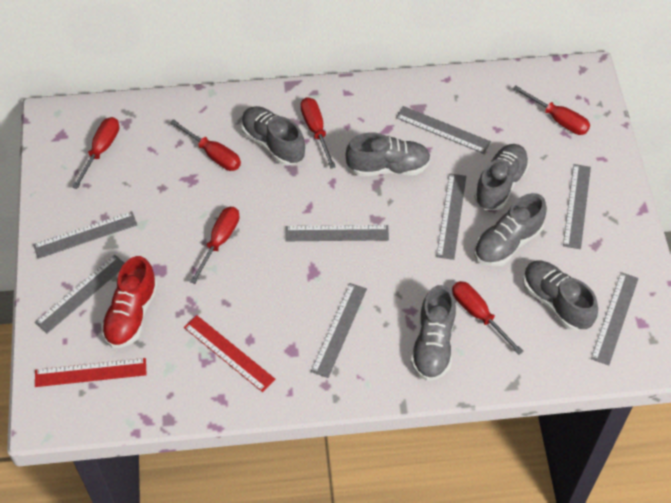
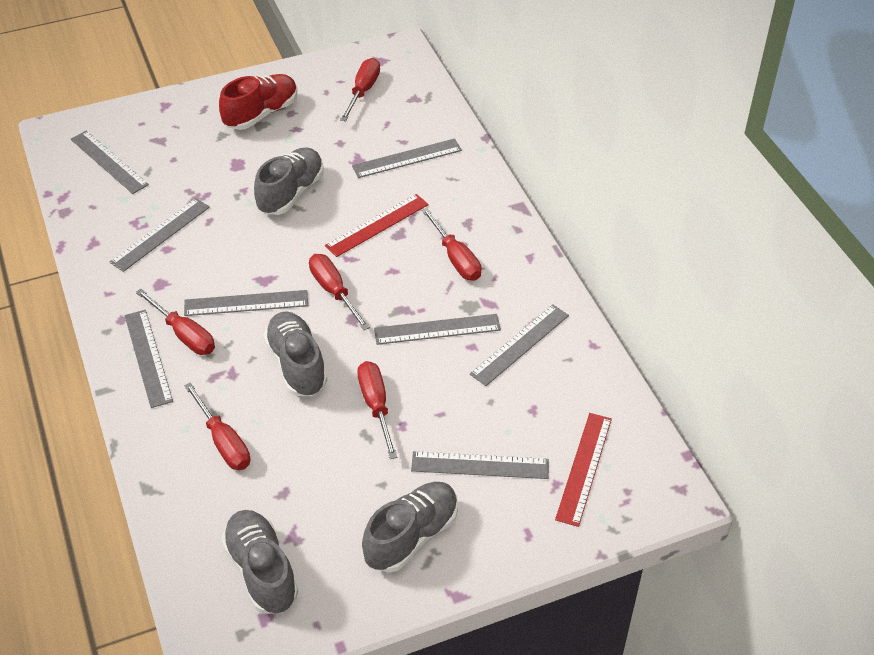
grey shoe: 6 -> 4

